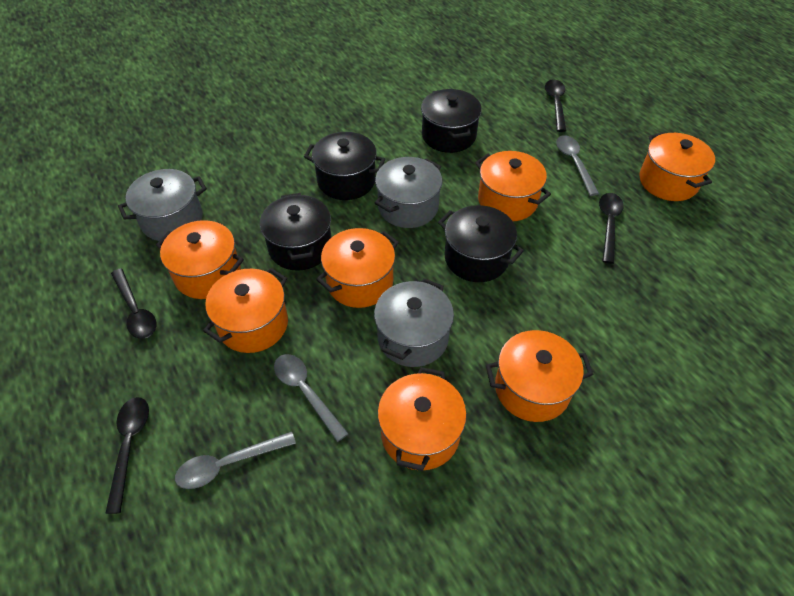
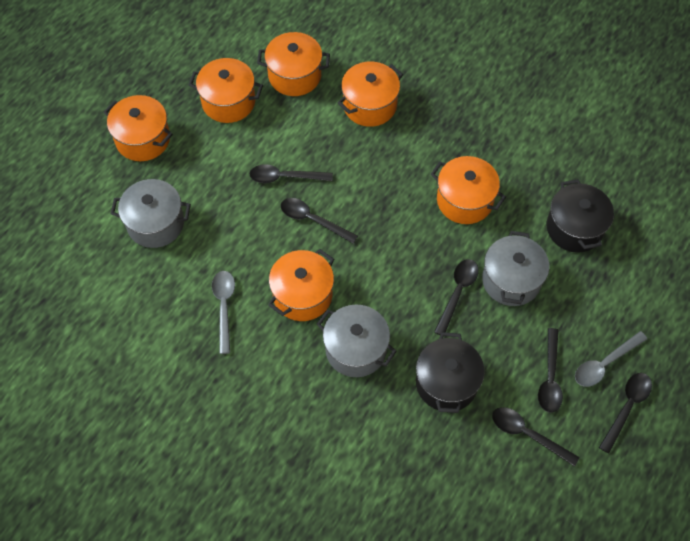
black pot: 4 -> 2
black spoon: 4 -> 6
grey spoon: 3 -> 2
orange pot: 7 -> 6

